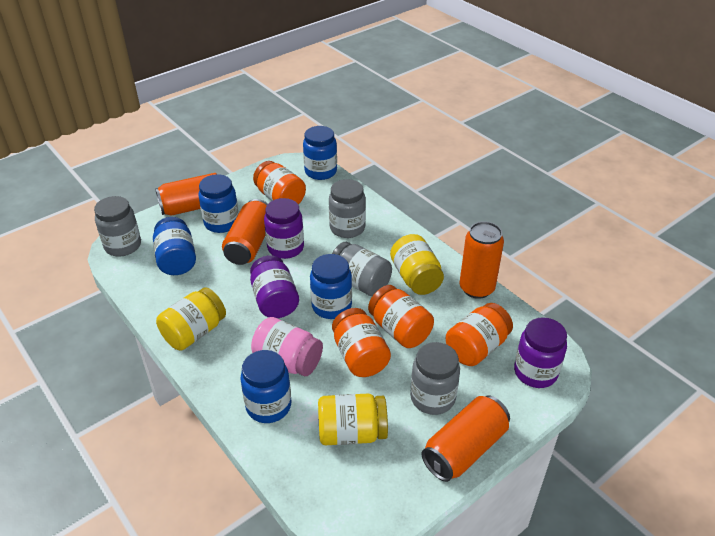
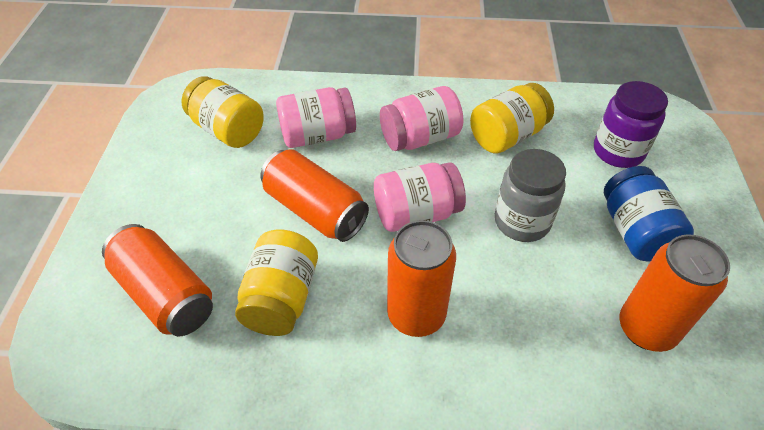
blue jar: 5 -> 1
grey jar: 4 -> 1
orange jar: 4 -> 0
pink jar: 1 -> 3
purple jar: 3 -> 1

